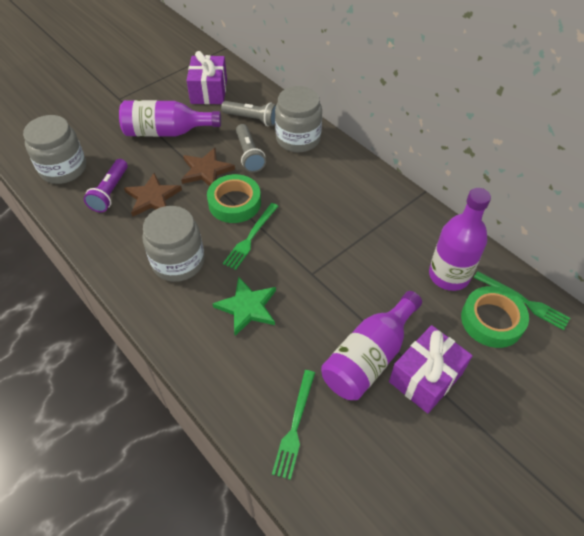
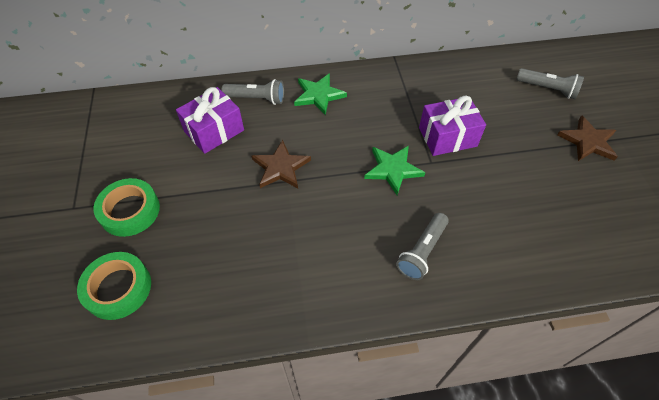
green fork: 3 -> 0
green star: 1 -> 2
grey flashlight: 2 -> 3
grey jar: 3 -> 0
purple bottle: 3 -> 0
purple flashlight: 1 -> 0

